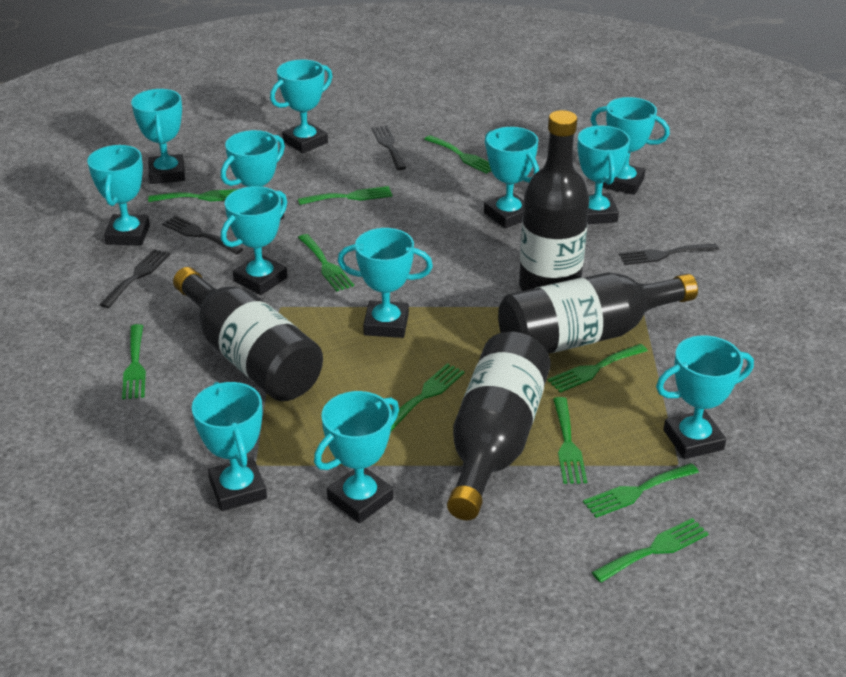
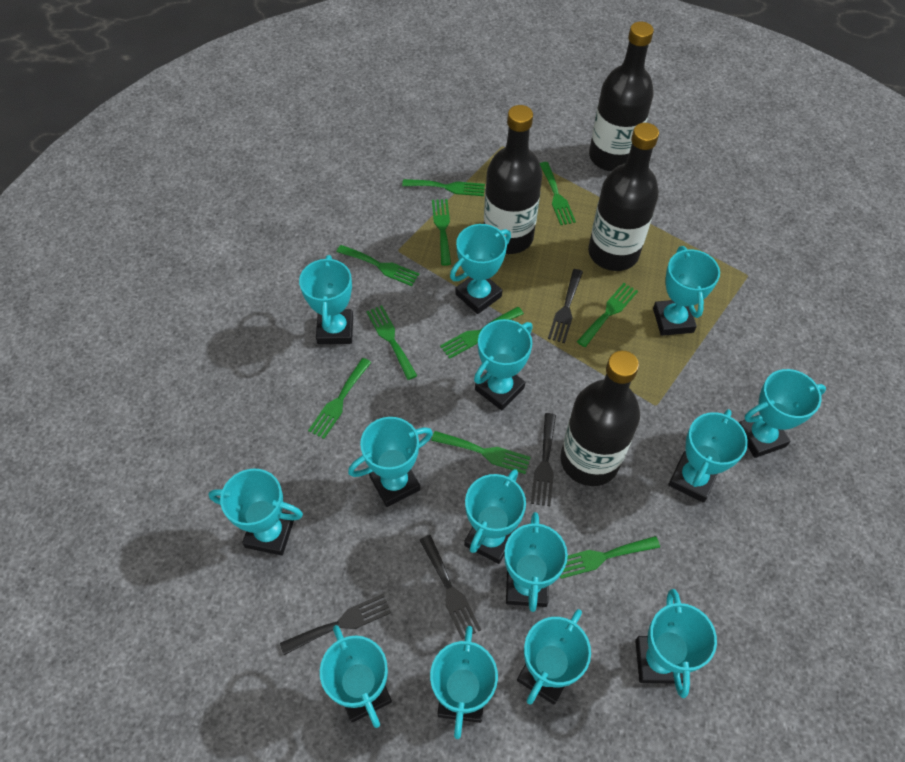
turquoise trophy: 12 -> 14

